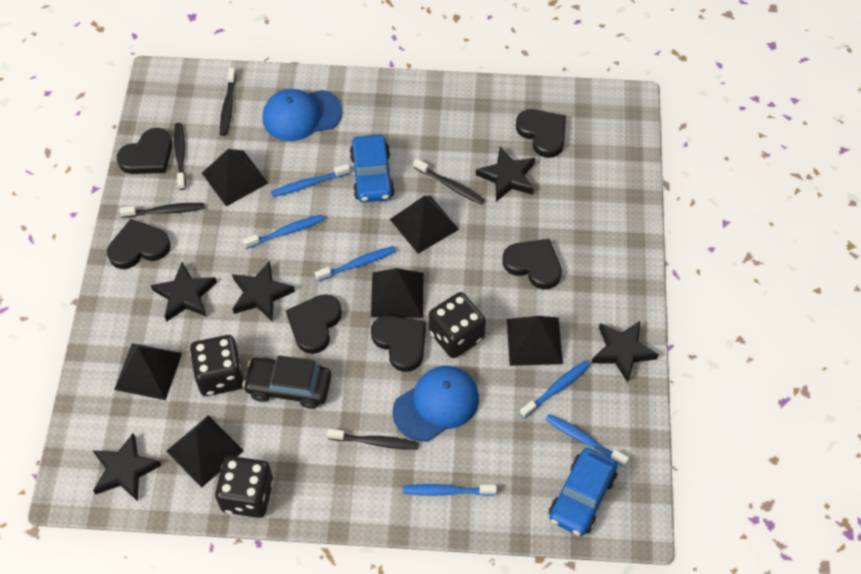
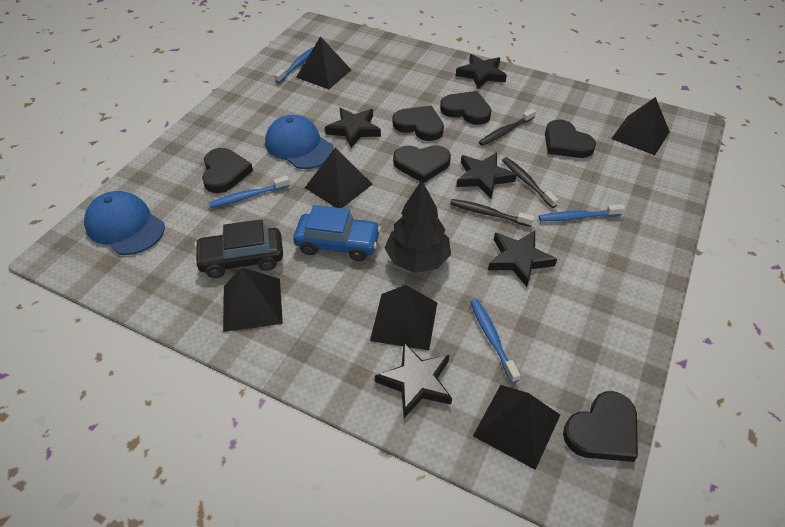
black dice: 3 -> 0
black toothbrush: 5 -> 3
black tree: 0 -> 1
blue car: 2 -> 1
blue toothbrush: 6 -> 4

